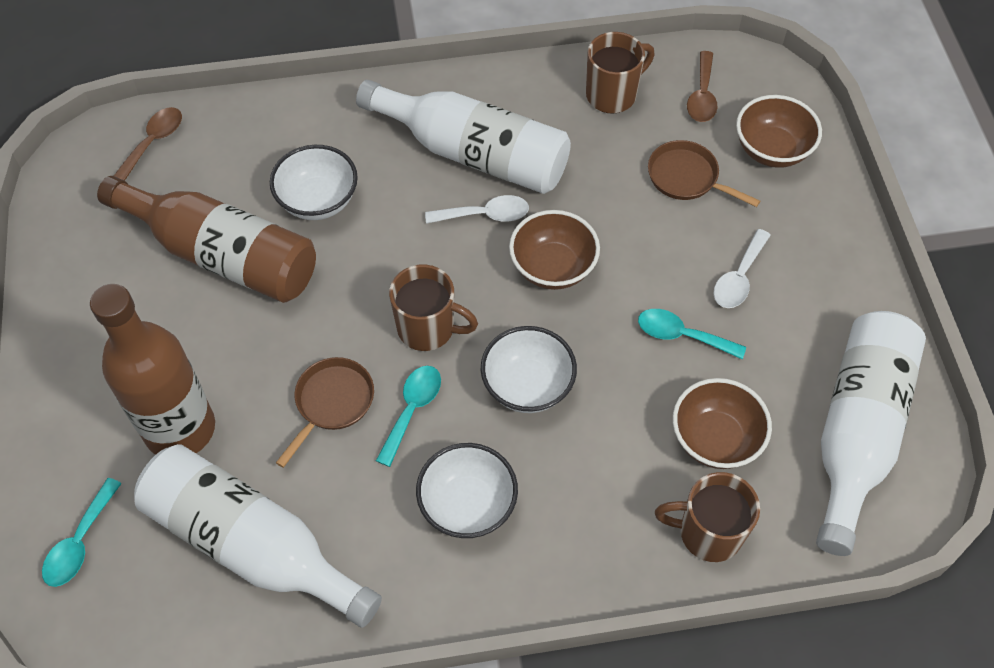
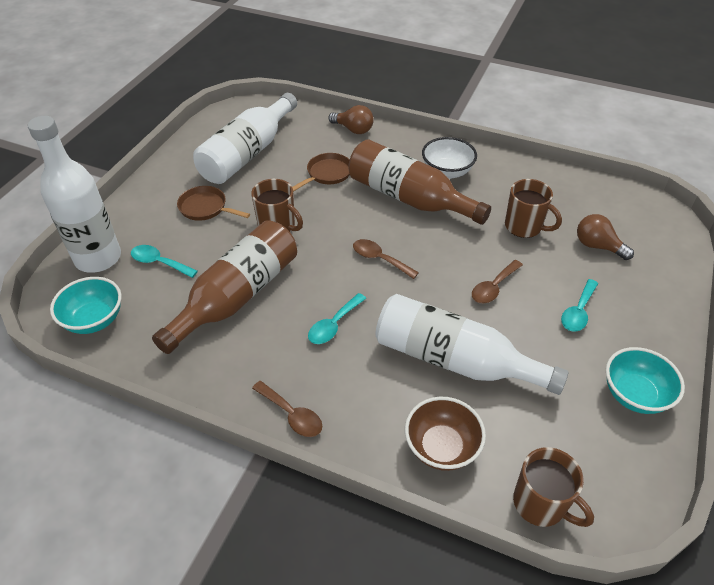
brown bowl: 3 -> 1
brown light bulb: 0 -> 2
brown spoon: 2 -> 3
turquoise bowl: 0 -> 2
white bowl: 3 -> 1
white spoon: 2 -> 0

